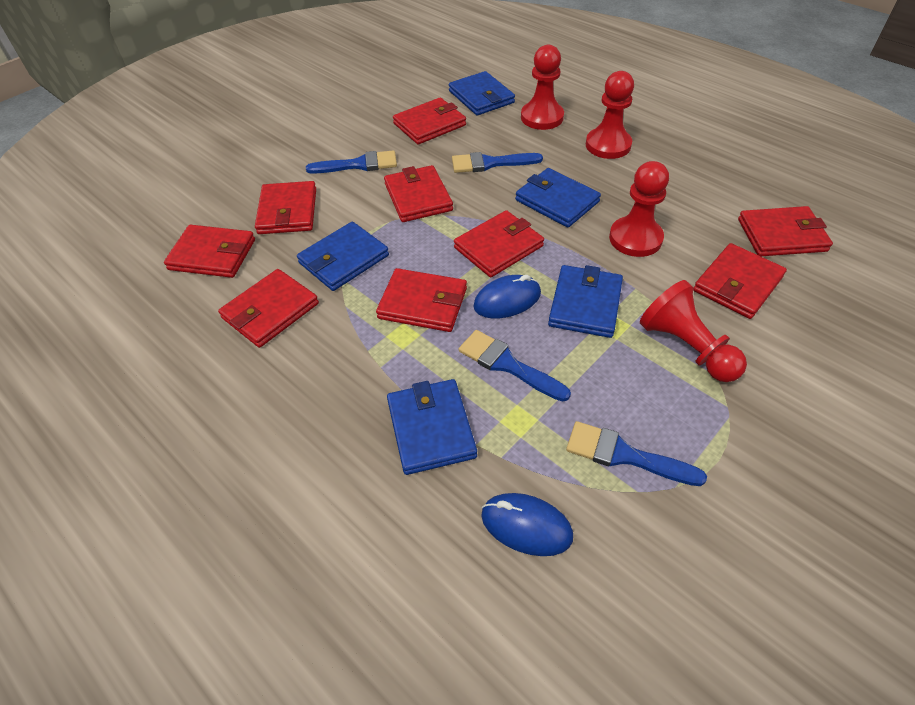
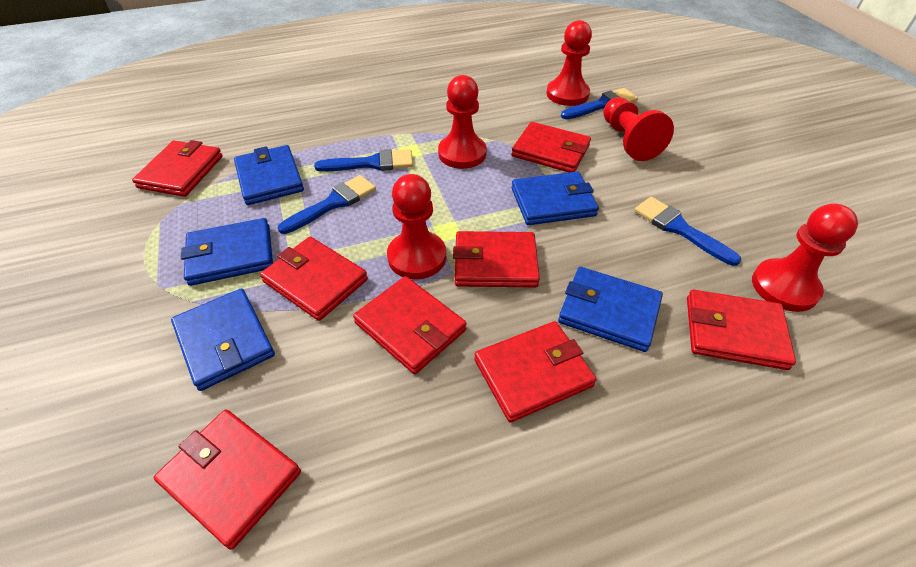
blue mouse: 2 -> 0
red pawn: 4 -> 5
red wallet: 9 -> 8

